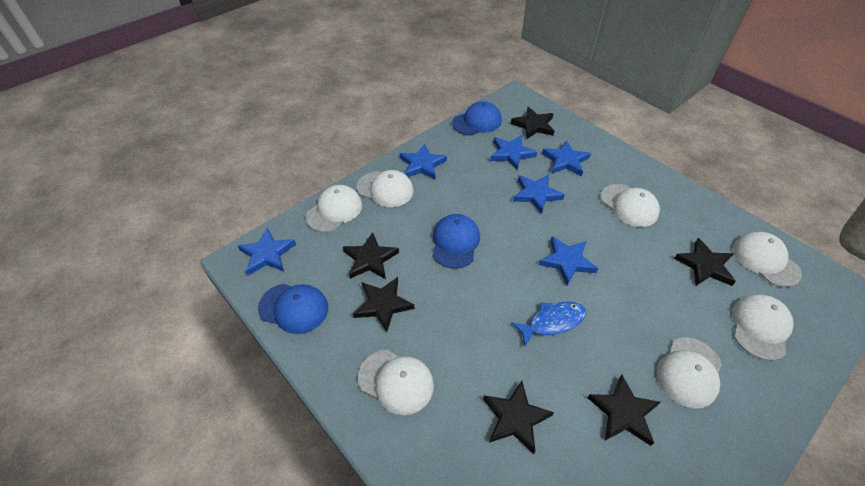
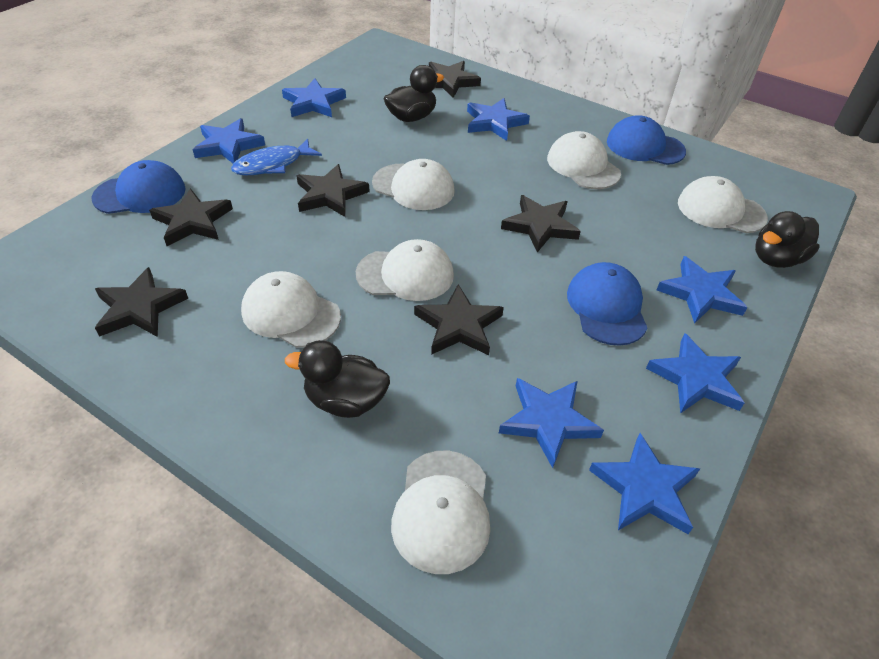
black duck: 0 -> 3
blue star: 6 -> 7
white cap: 7 -> 6

